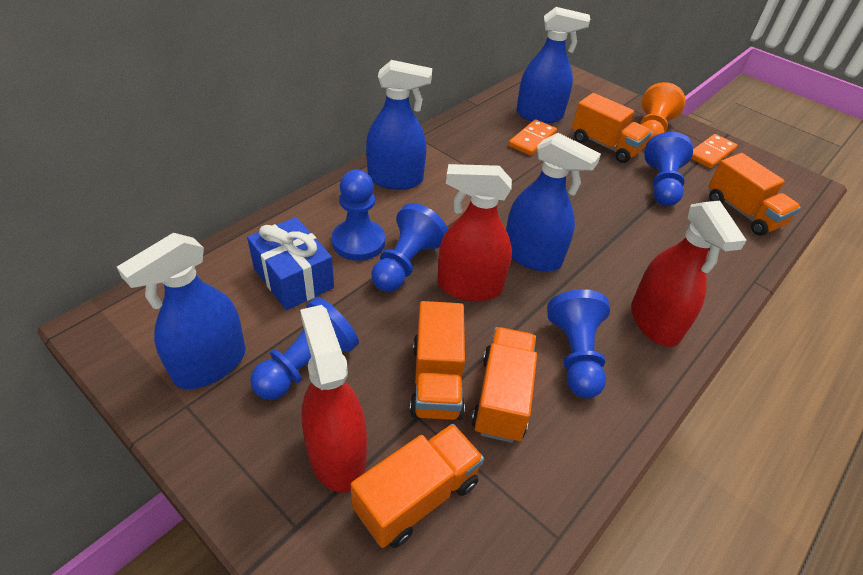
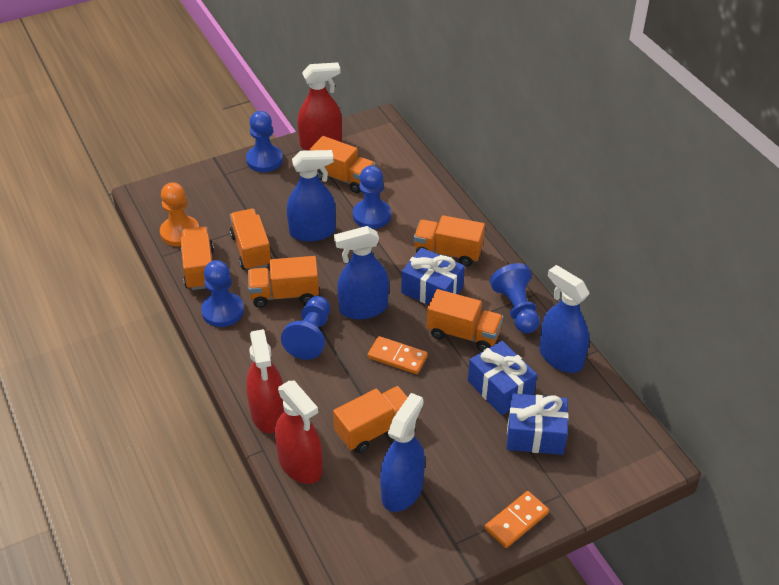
blue gift: 1 -> 3
orange truck: 5 -> 7

